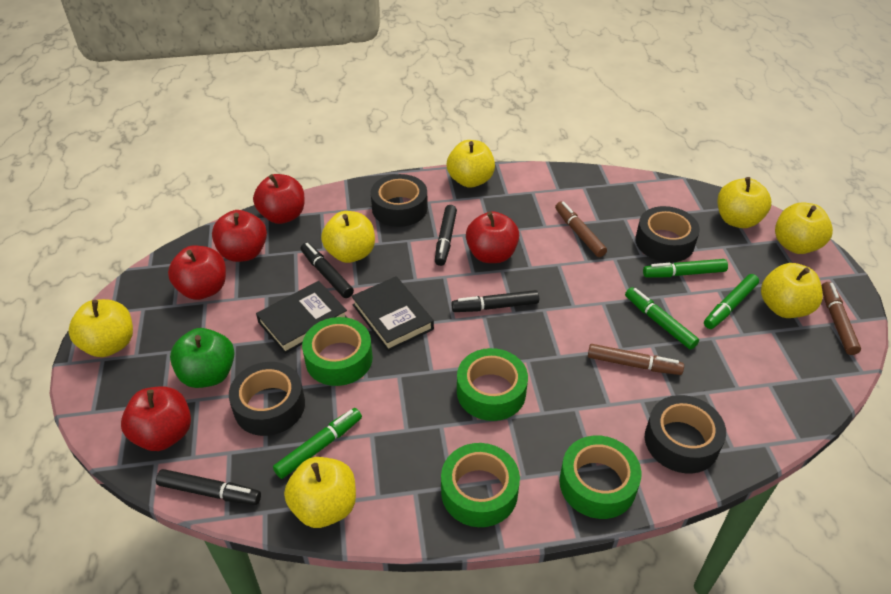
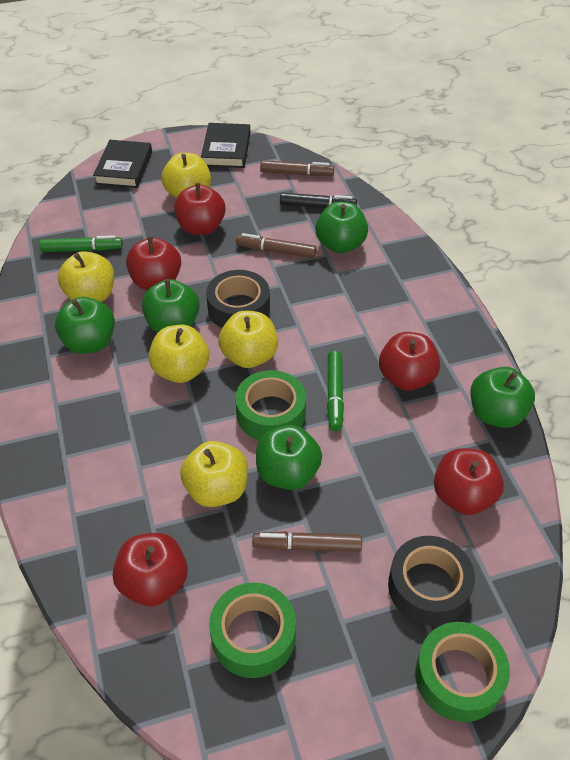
black marker: 4 -> 1
black tape: 4 -> 2
green apple: 1 -> 5
green marker: 4 -> 2
green tape: 4 -> 3
yellow apple: 7 -> 5

